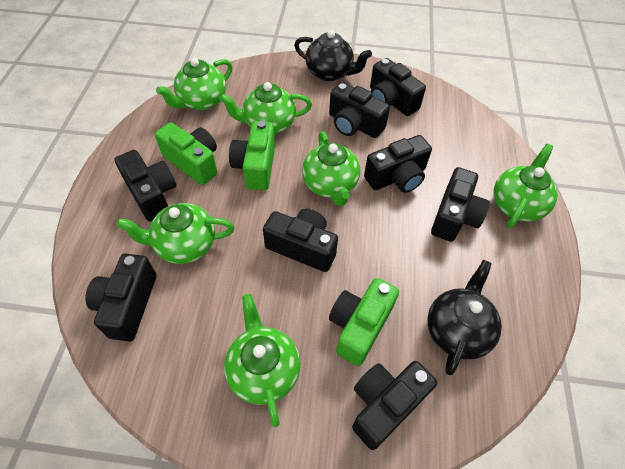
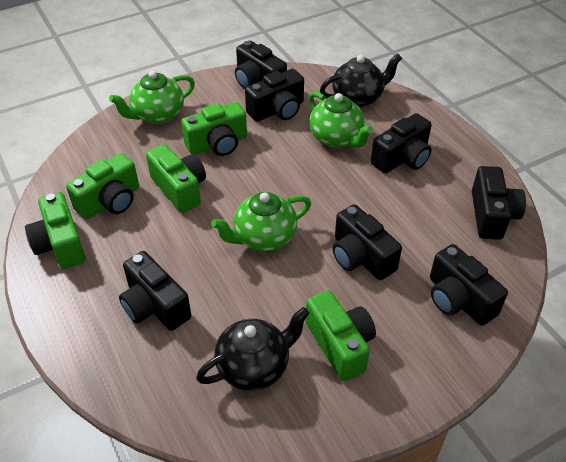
black camera: 8 -> 7
green camera: 3 -> 5
green teapot: 6 -> 3

